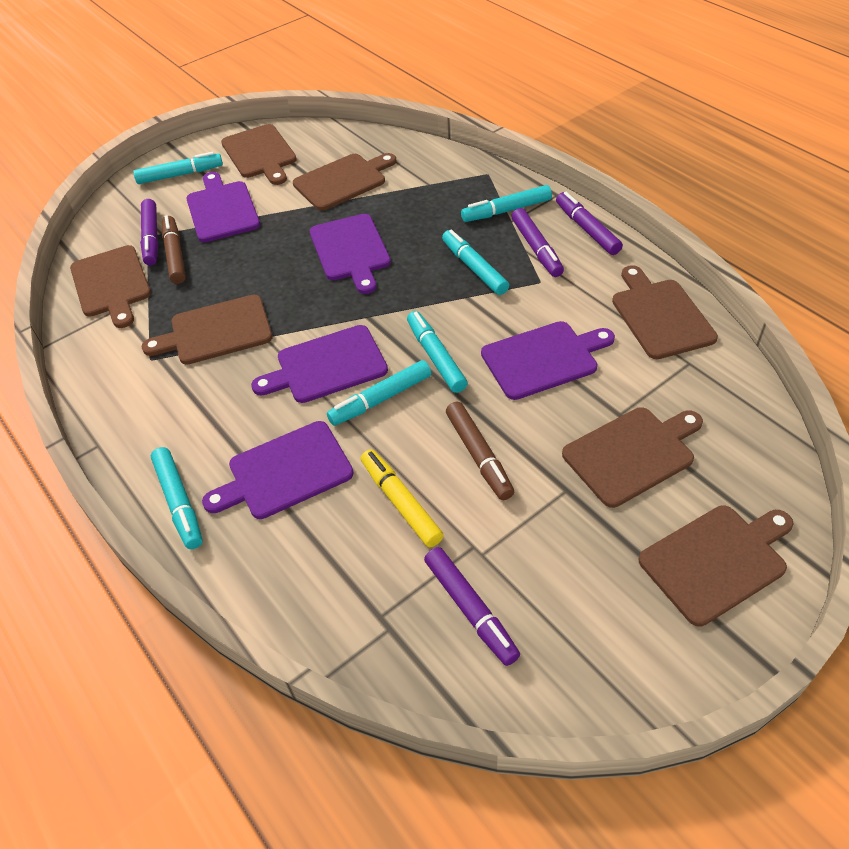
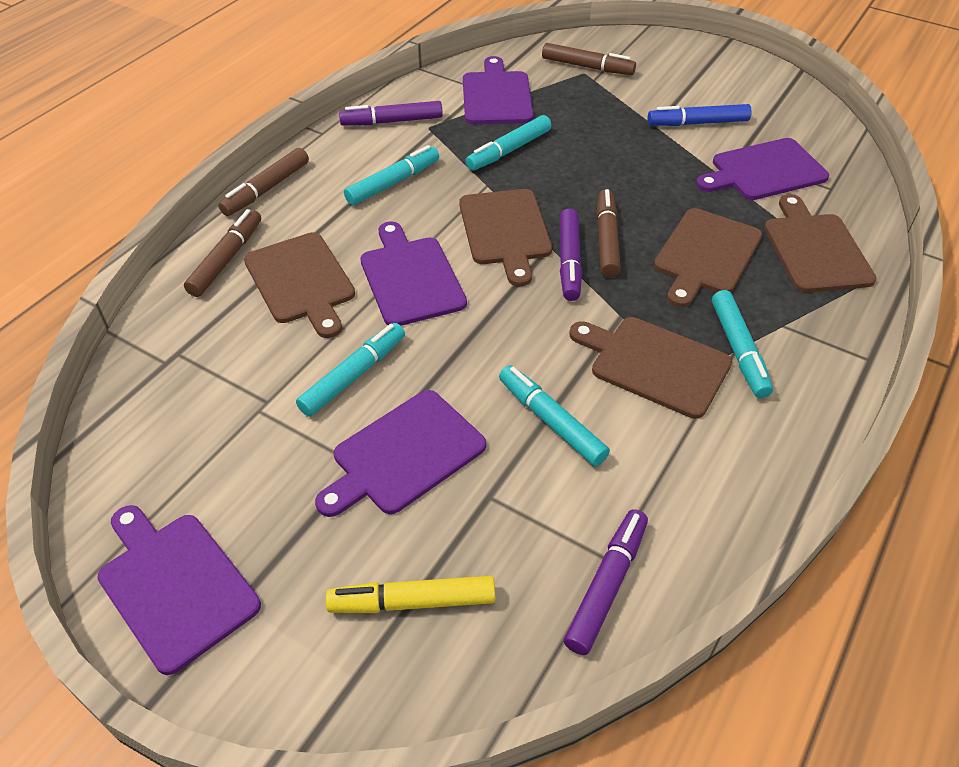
blue marker: 0 -> 1
brown cutting board: 7 -> 5
brown marker: 2 -> 4
purple marker: 4 -> 3
turquoise marker: 6 -> 5

